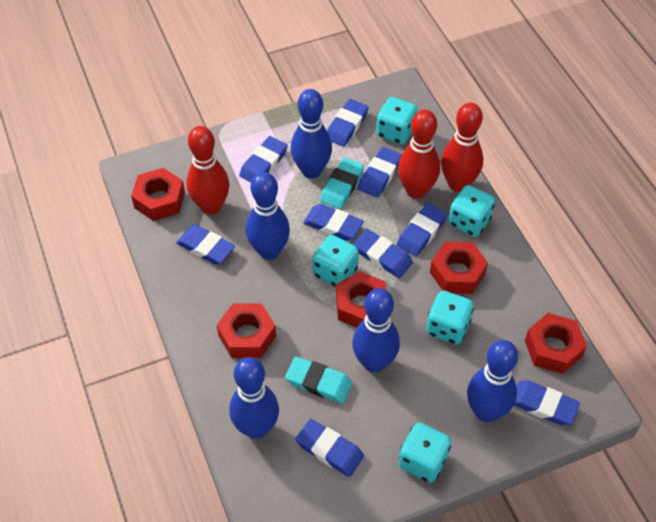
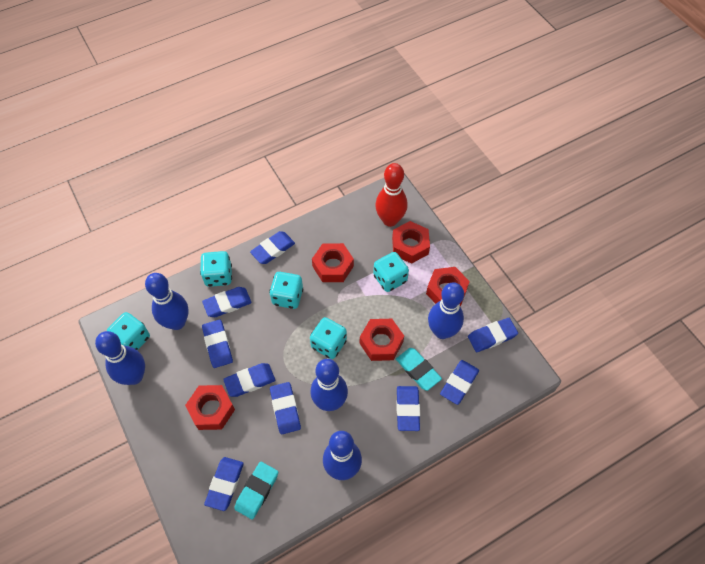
red bowling pin: 3 -> 1

